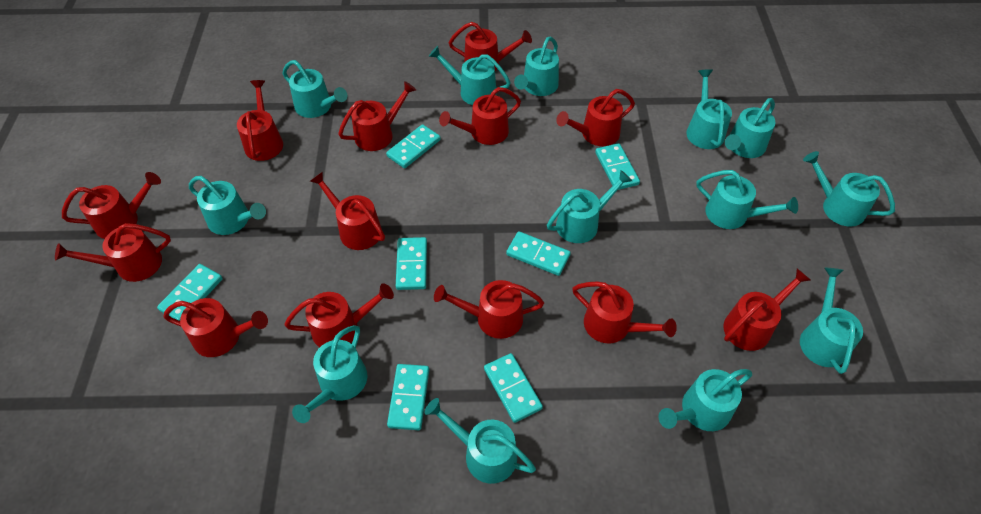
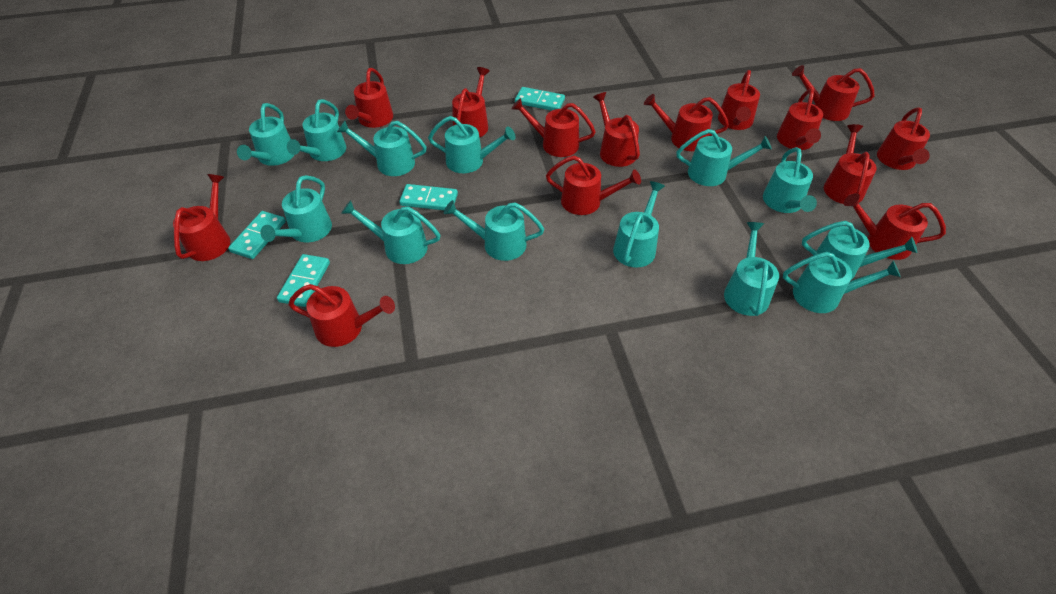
red watering can: 13 -> 14
turquoise domino: 7 -> 4

